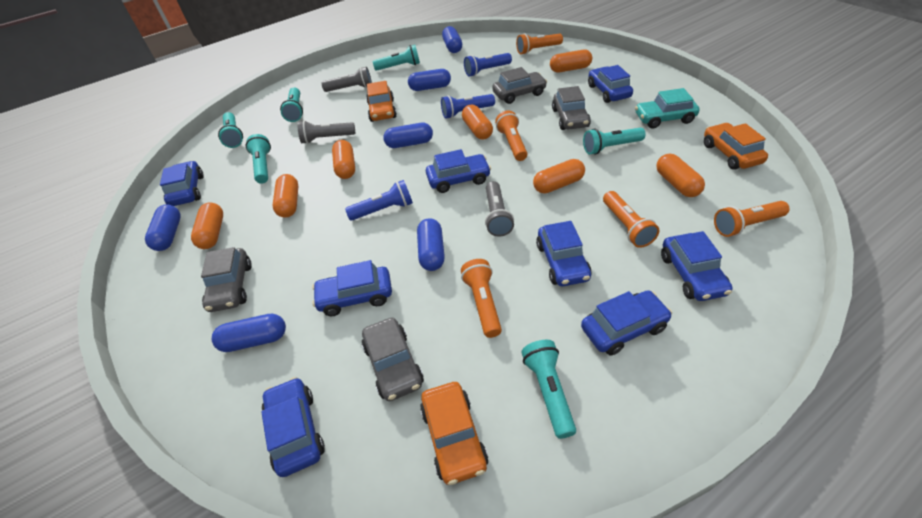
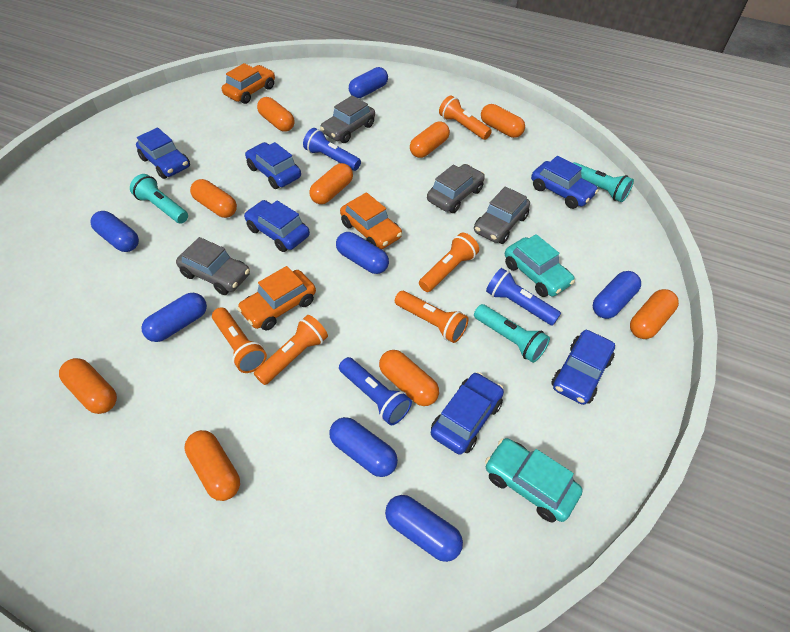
blue capsule: 6 -> 7
blue car: 8 -> 6
grey flashlight: 3 -> 0
orange capsule: 7 -> 9
turquoise car: 1 -> 2
turquoise flashlight: 6 -> 3

